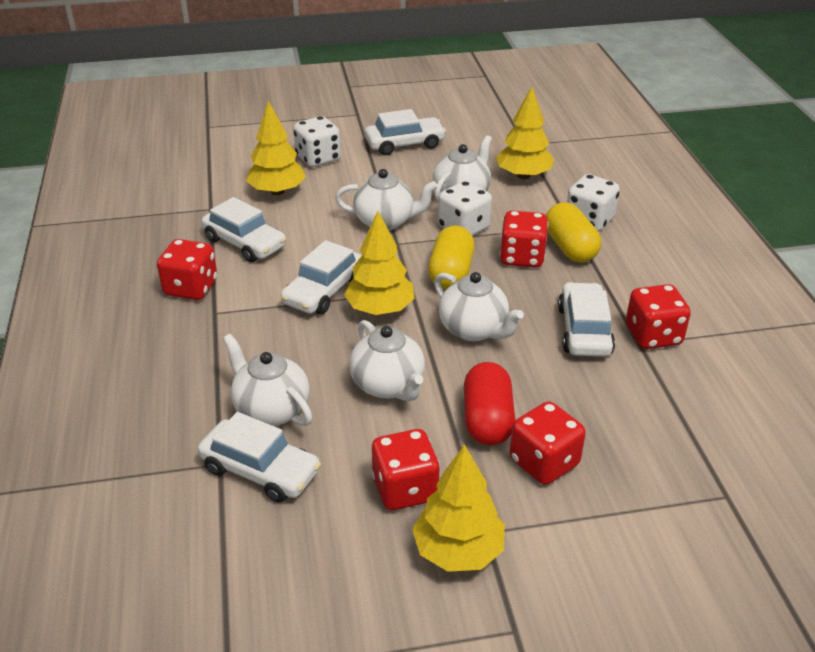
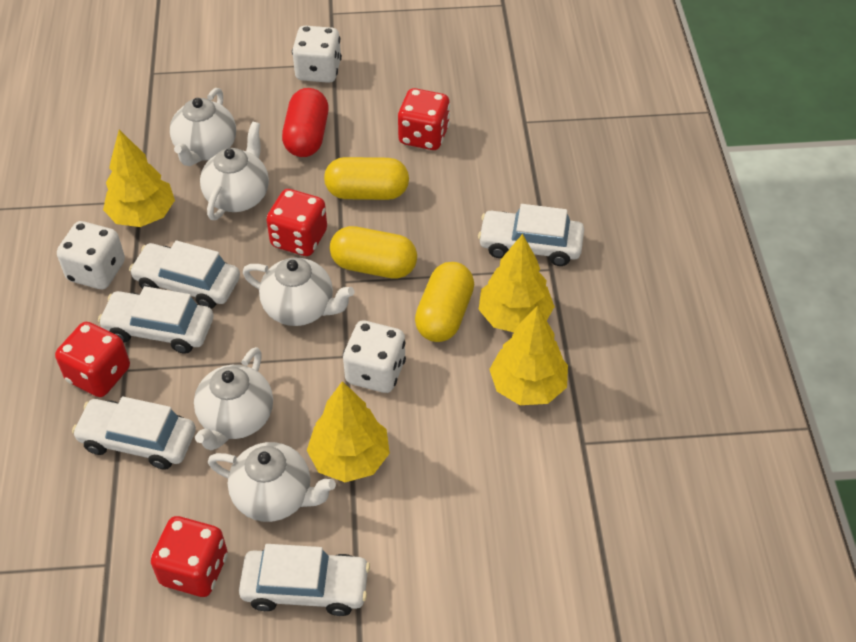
red dice: 5 -> 4
yellow capsule: 2 -> 3

